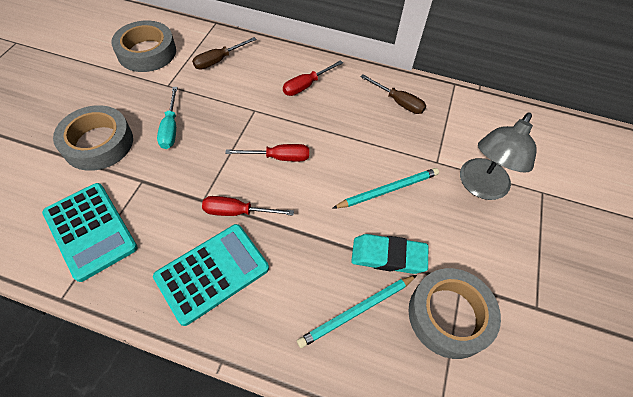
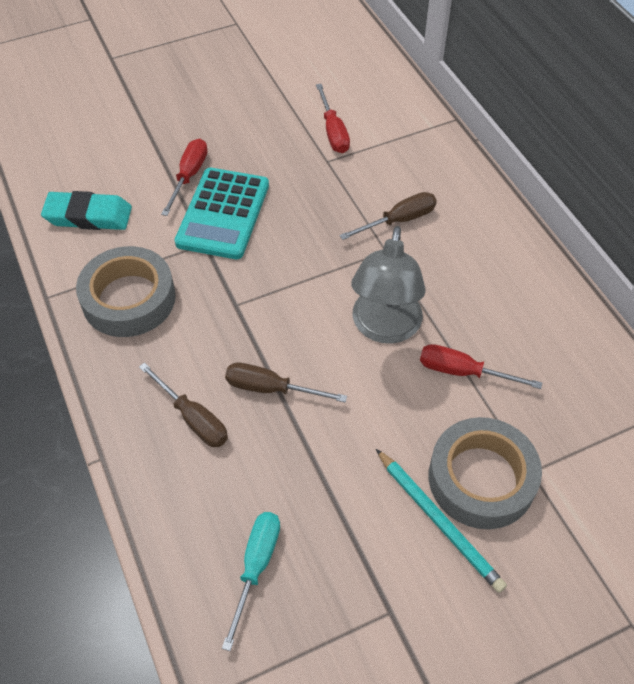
brown screwdriver: 2 -> 3
grey tape: 3 -> 2
turquoise calculator: 2 -> 1
turquoise pencil: 2 -> 1

